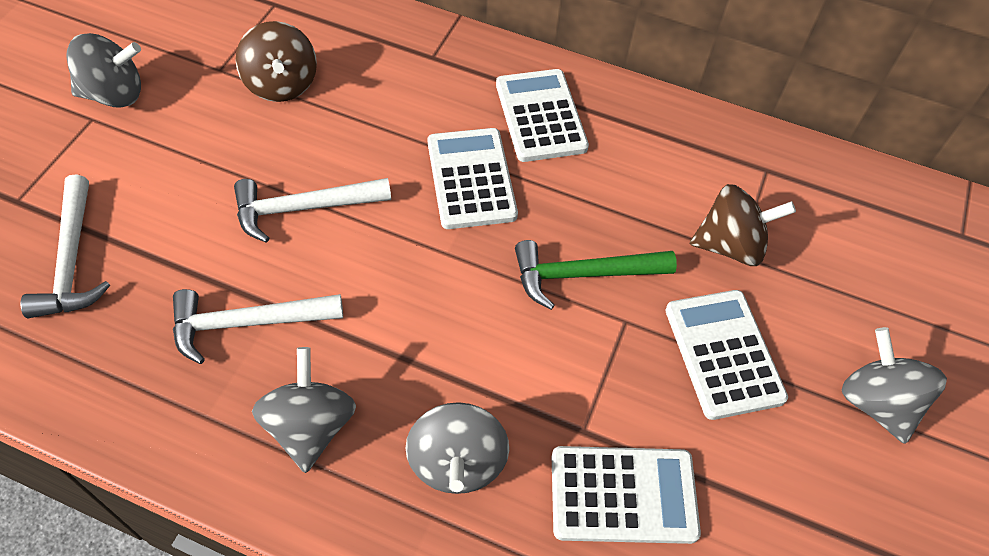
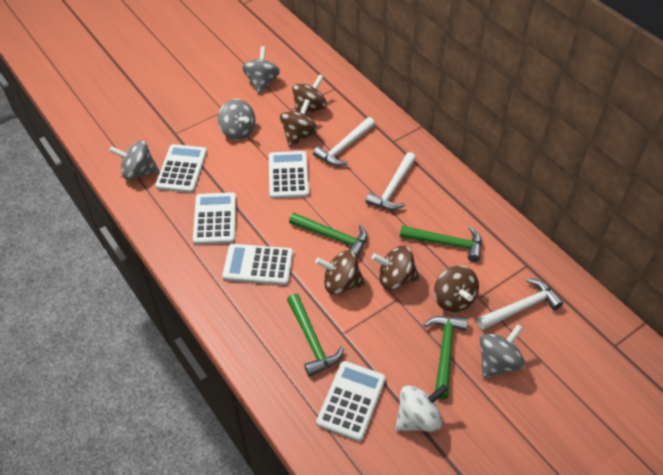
brown spinning top: 2 -> 5
green hammer: 1 -> 4
white calculator: 4 -> 5
white spinning top: 0 -> 1

